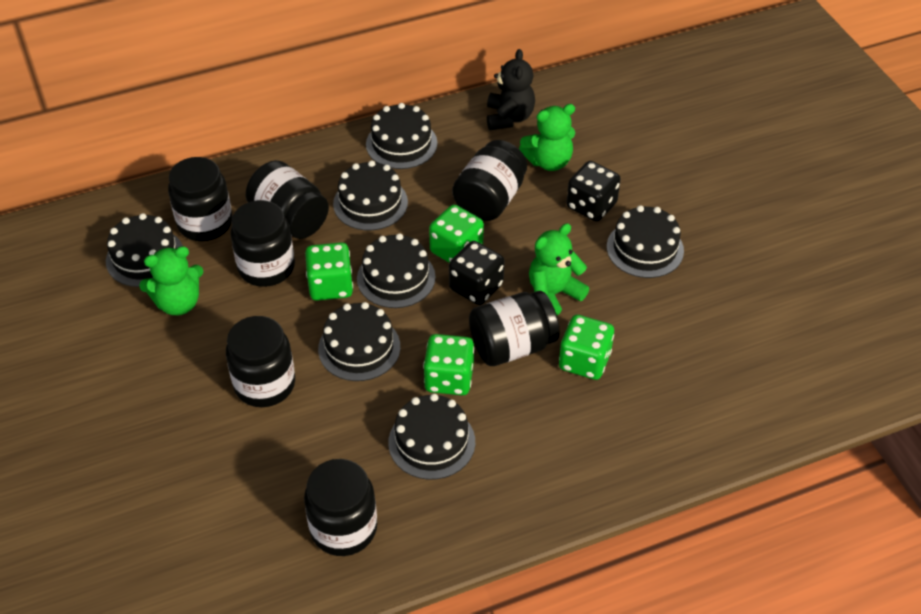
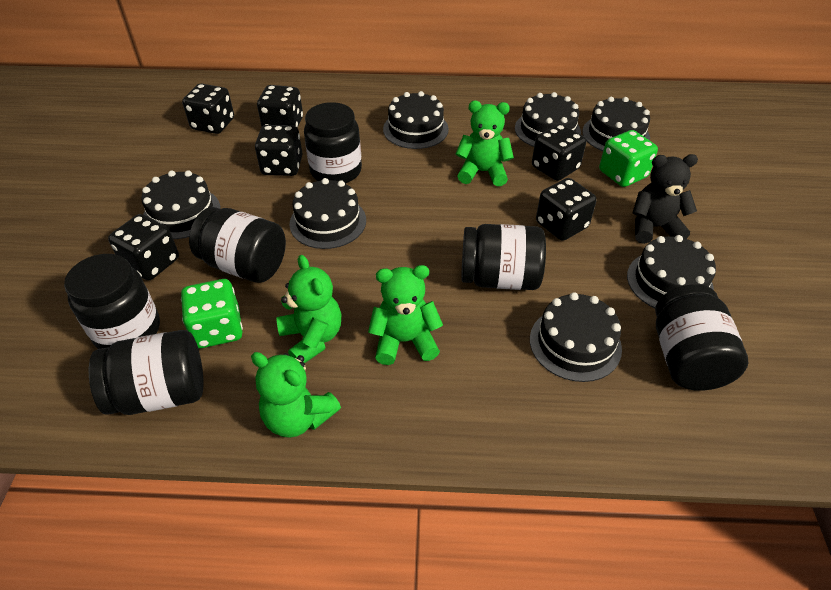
black dice: 2 -> 6
black jar: 7 -> 6
green dice: 4 -> 2
green teddy bear: 3 -> 4

